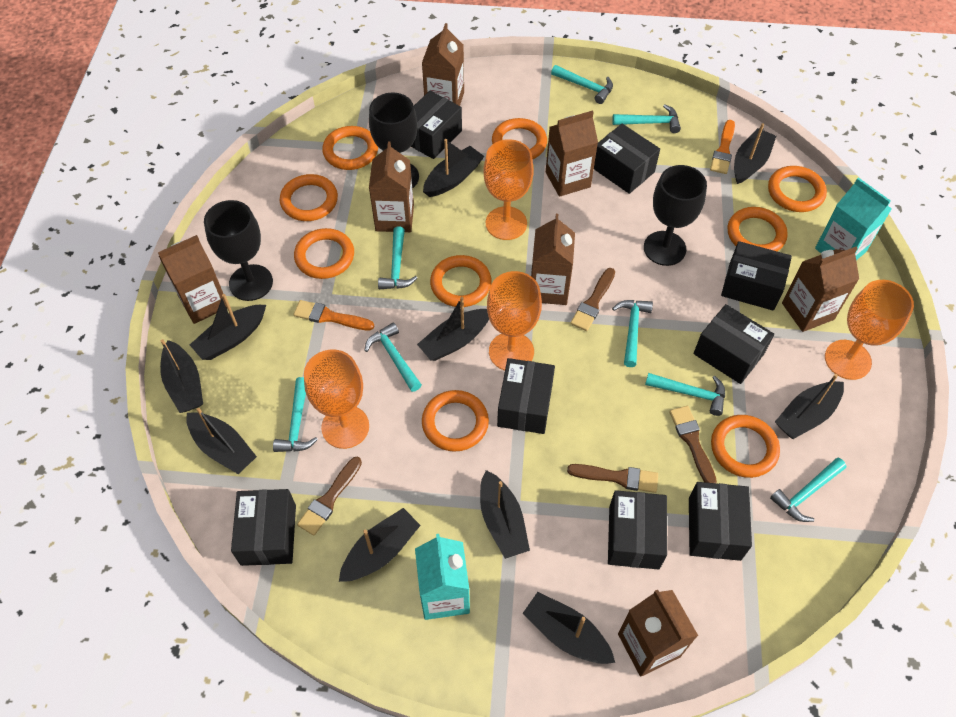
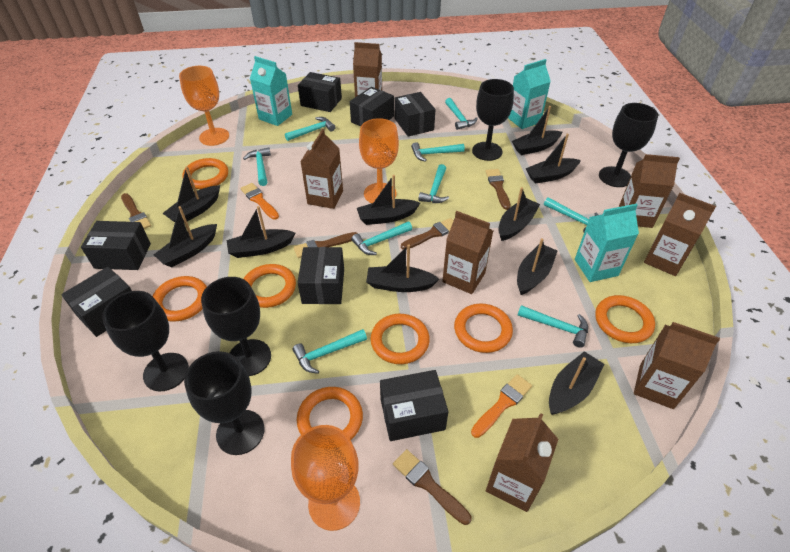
black box: 8 -> 7
black goblet: 3 -> 5
brown brush: 4 -> 5
orange goblet: 4 -> 3
orange ring: 9 -> 7
turquoise carton: 2 -> 3
turquoise hammer: 8 -> 9

